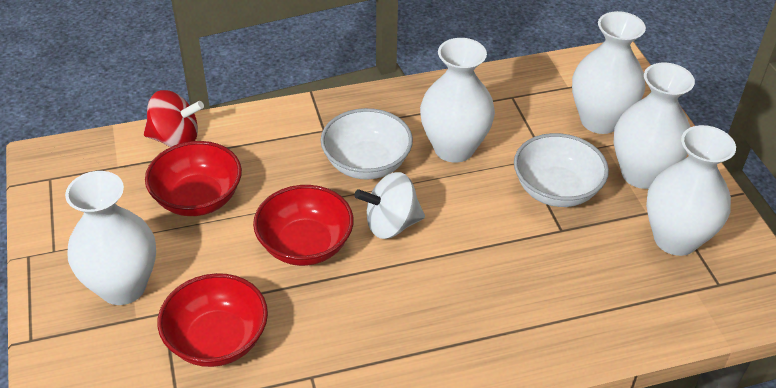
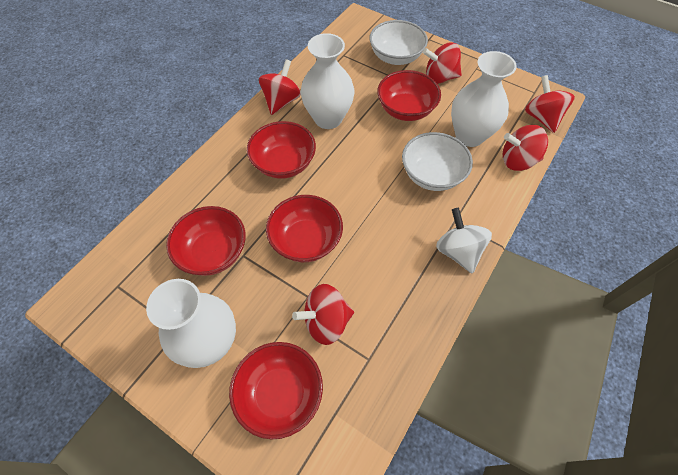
red bowl: 3 -> 5
red spinning top: 1 -> 5
white vase: 5 -> 3

